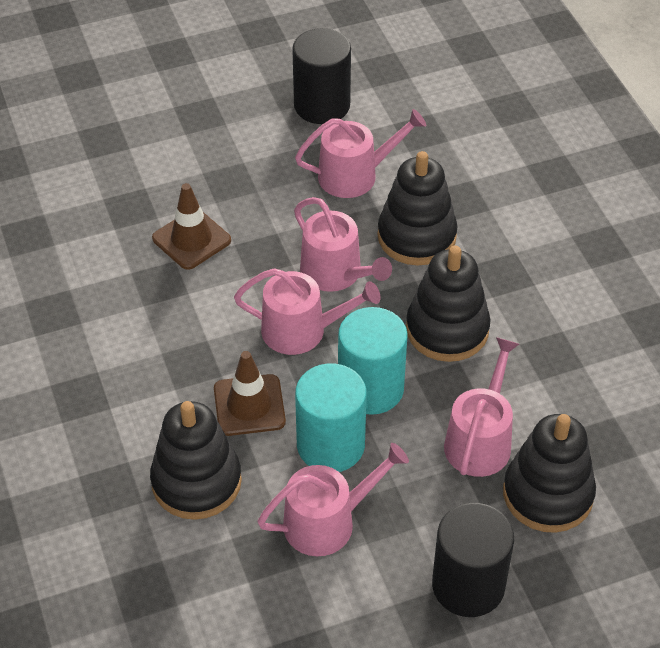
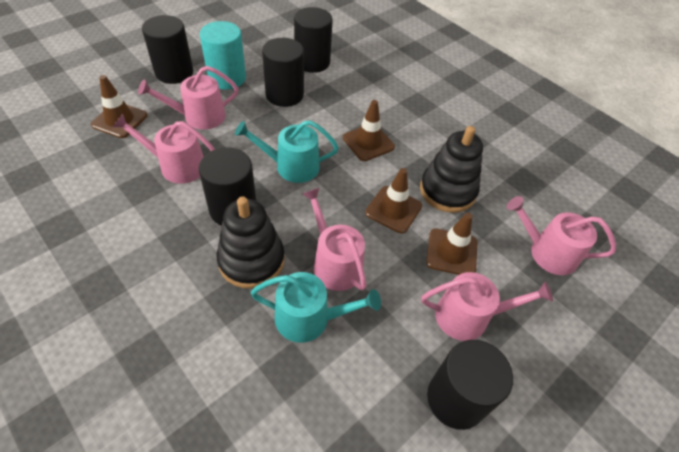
black cylinder: 2 -> 5
black stacking toy: 4 -> 2
brown traffic cone: 2 -> 4
turquoise cylinder: 2 -> 1
turquoise watering can: 0 -> 2

